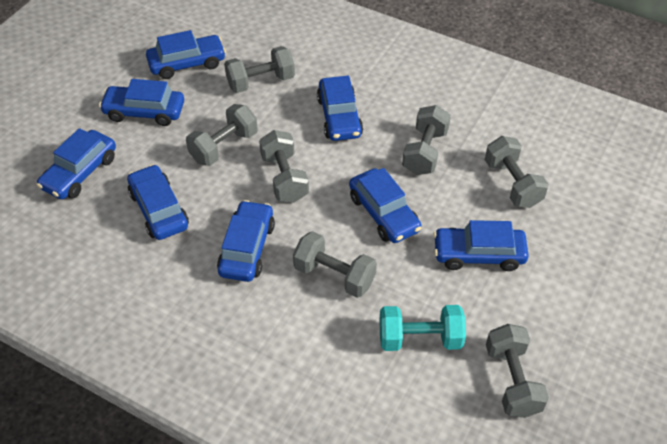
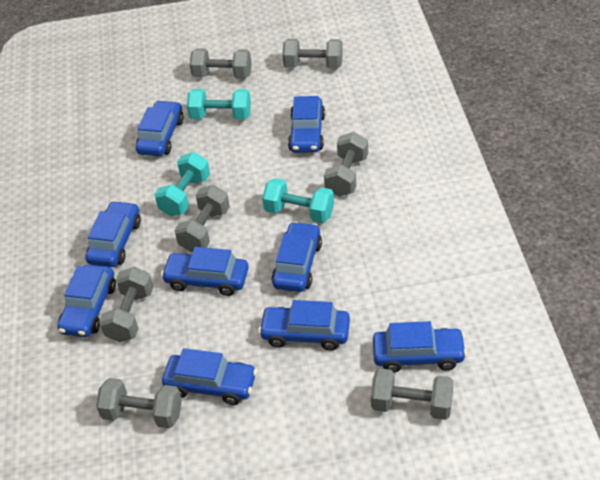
blue car: 8 -> 9
turquoise dumbbell: 1 -> 3

